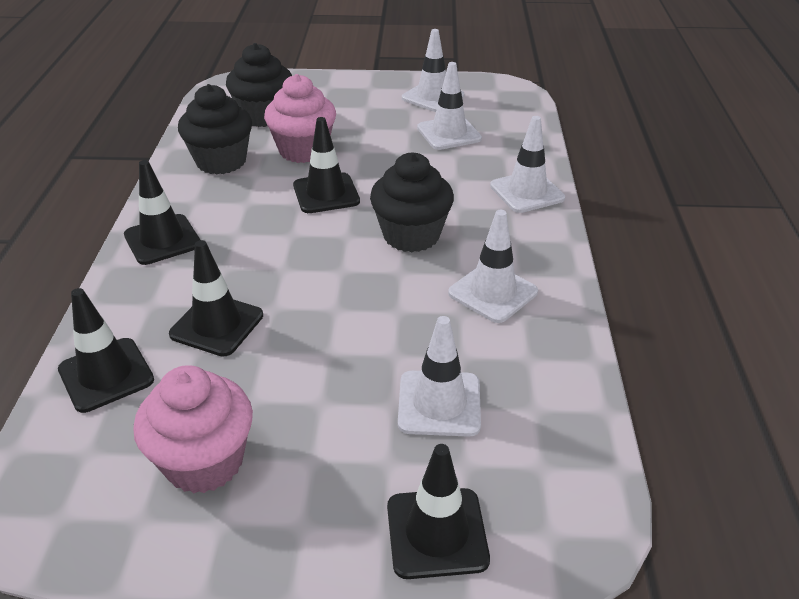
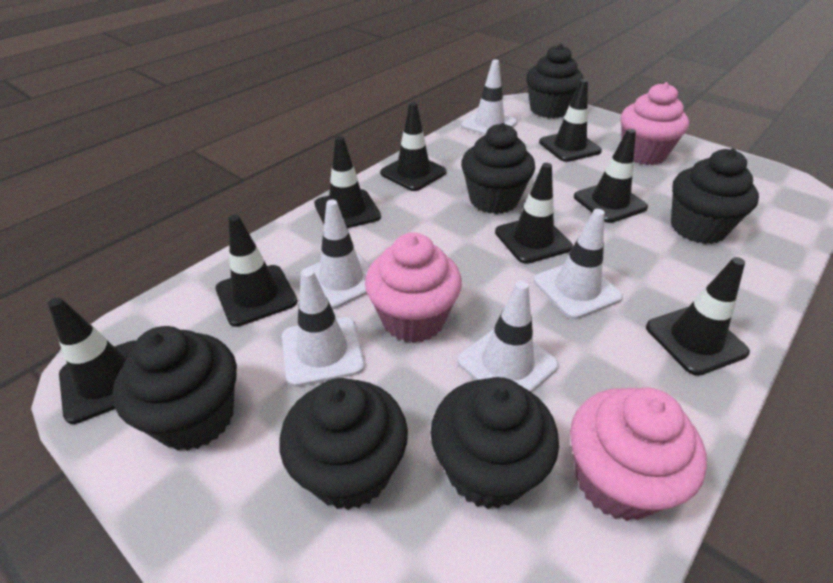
black cupcake: 3 -> 6
black traffic cone: 5 -> 8
pink cupcake: 2 -> 3

